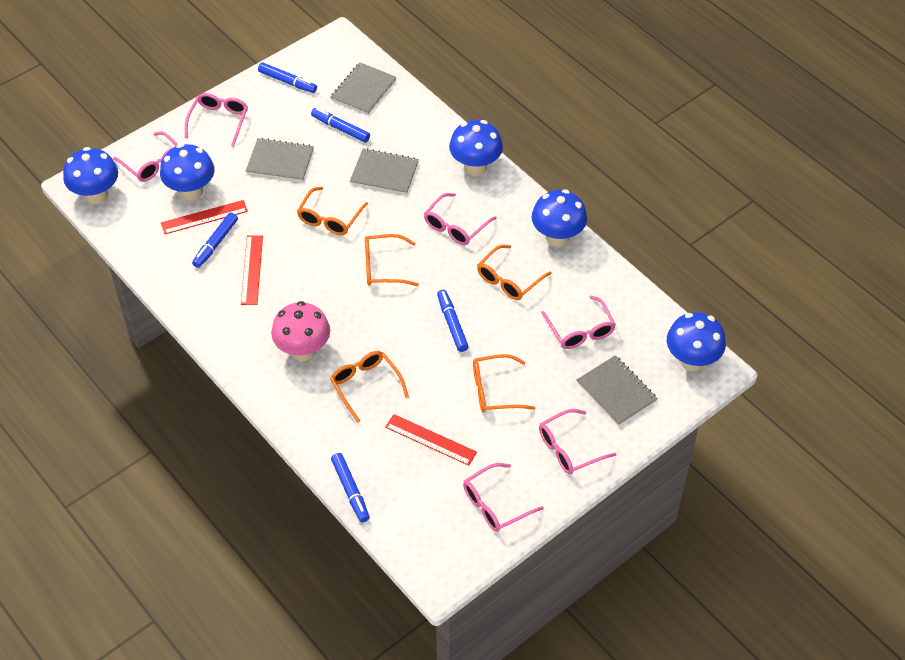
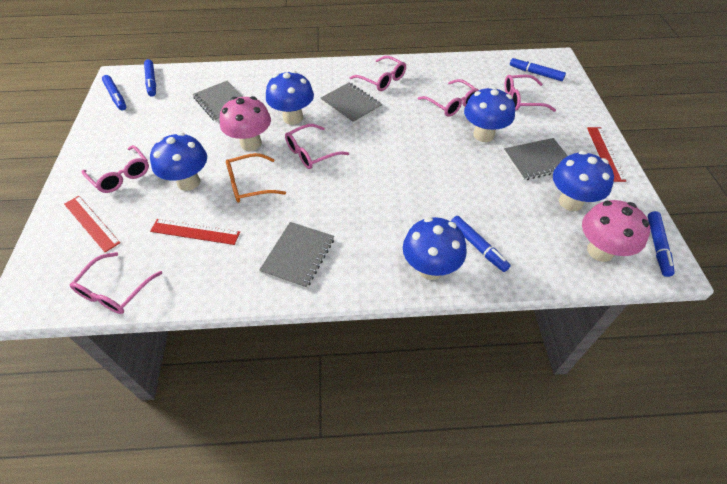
orange glasses: 5 -> 1
pink mushroom: 1 -> 2

